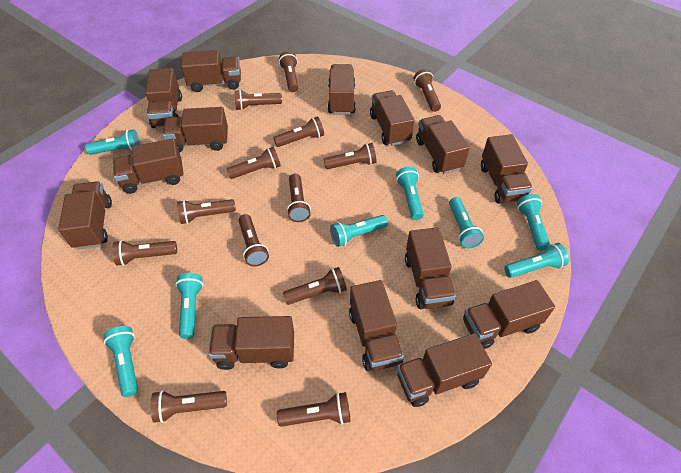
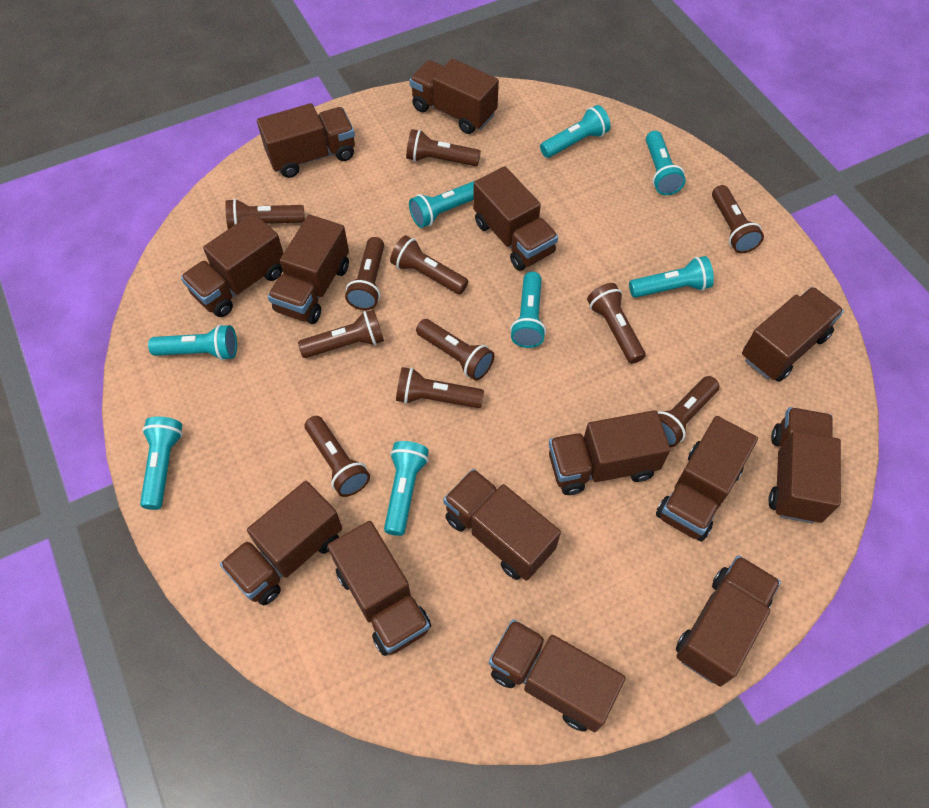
brown flashlight: 13 -> 11

